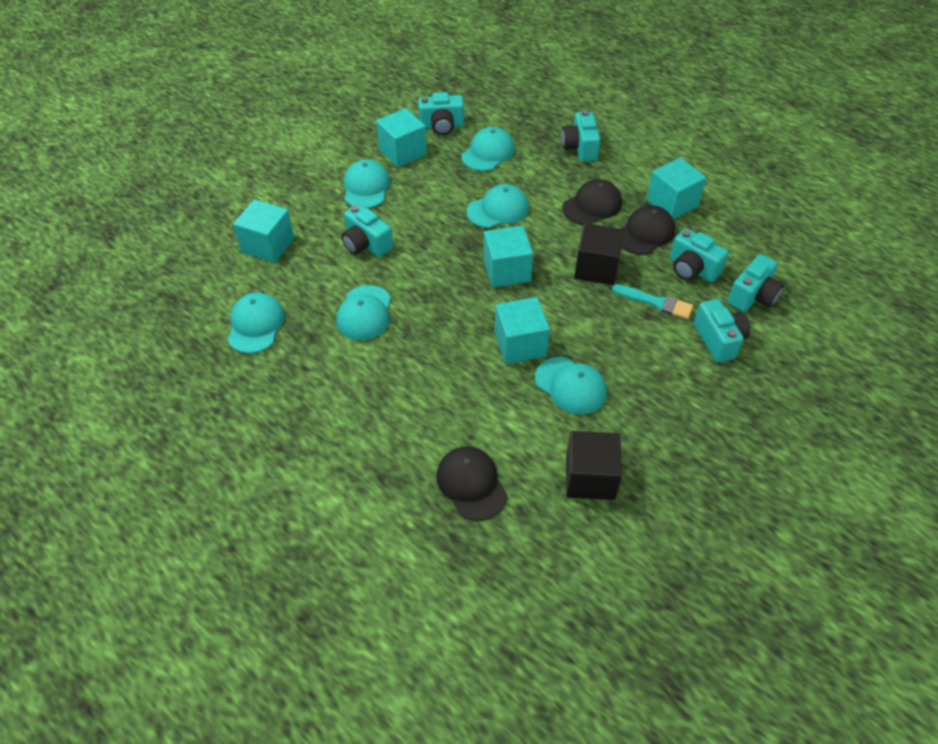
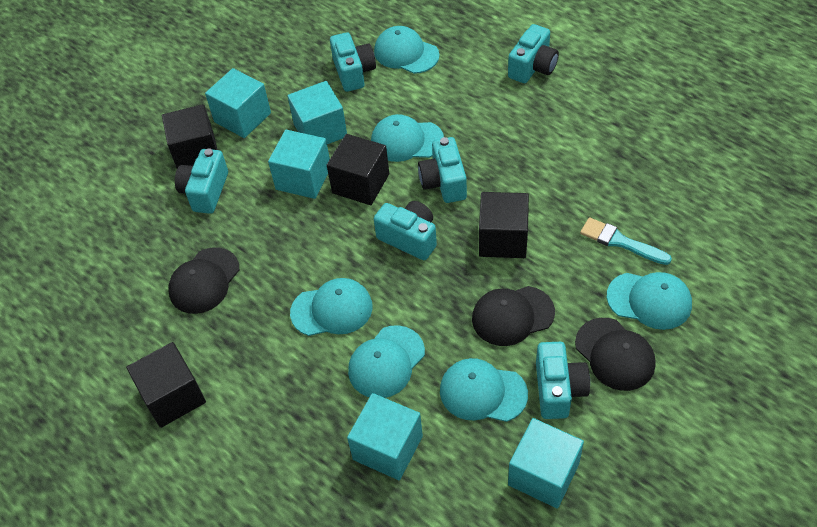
black cube: 2 -> 4

